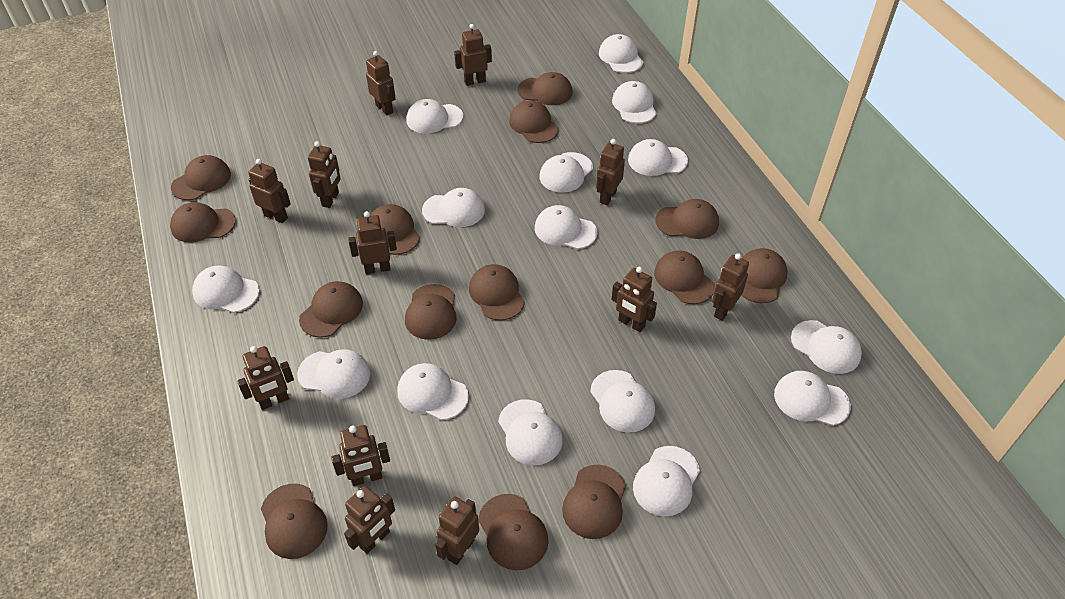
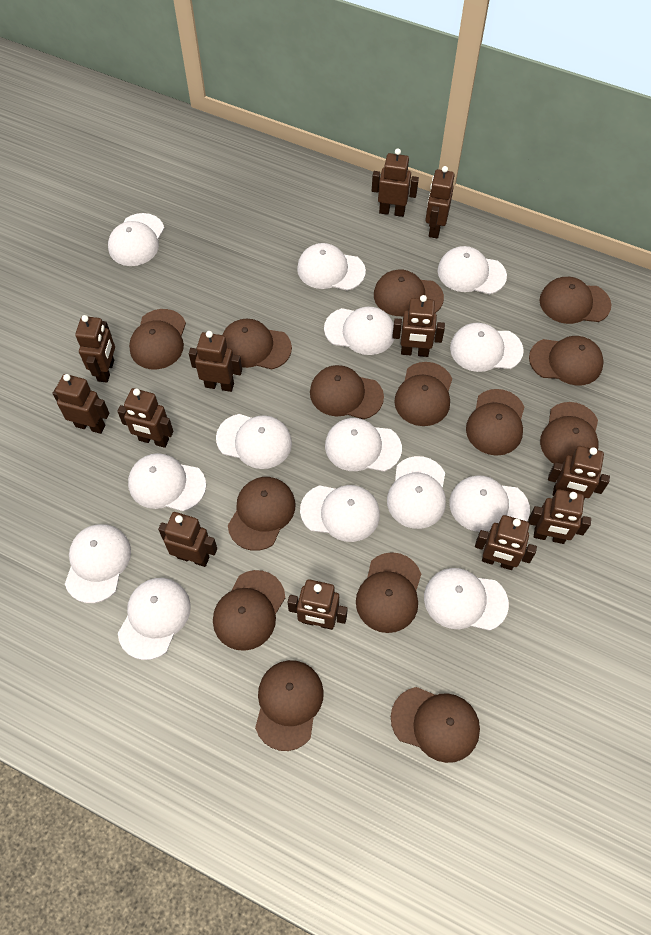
white cap: 15 -> 14

